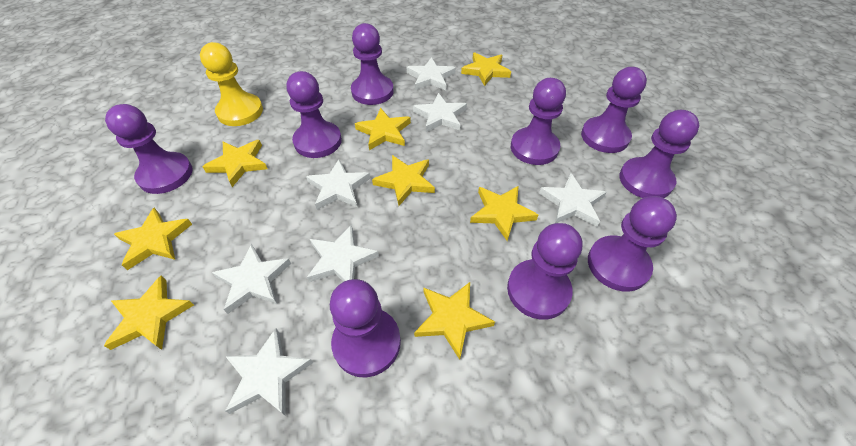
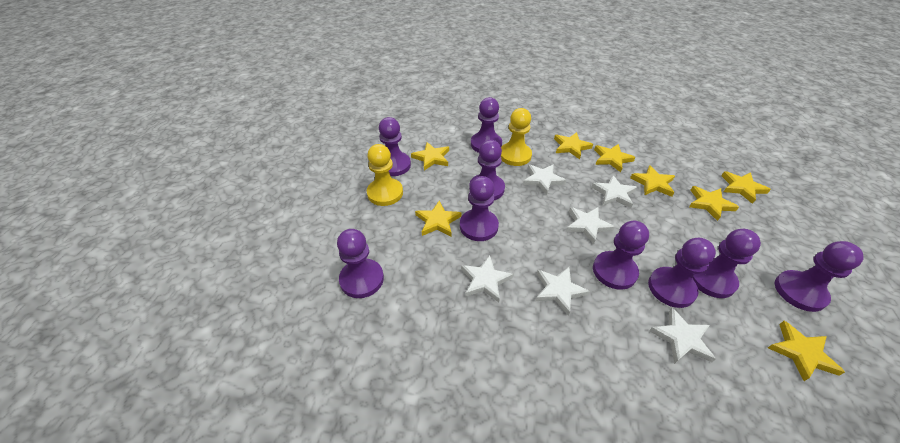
white star: 7 -> 6
yellow pawn: 1 -> 2

